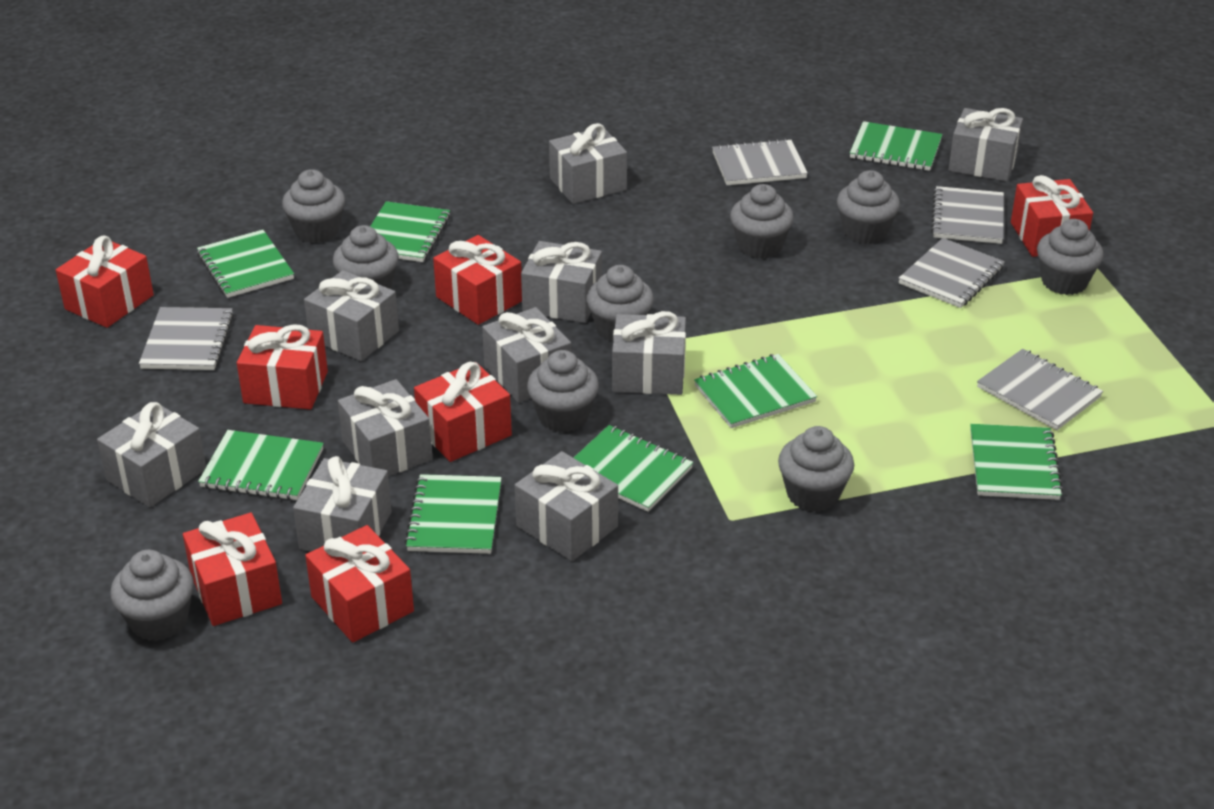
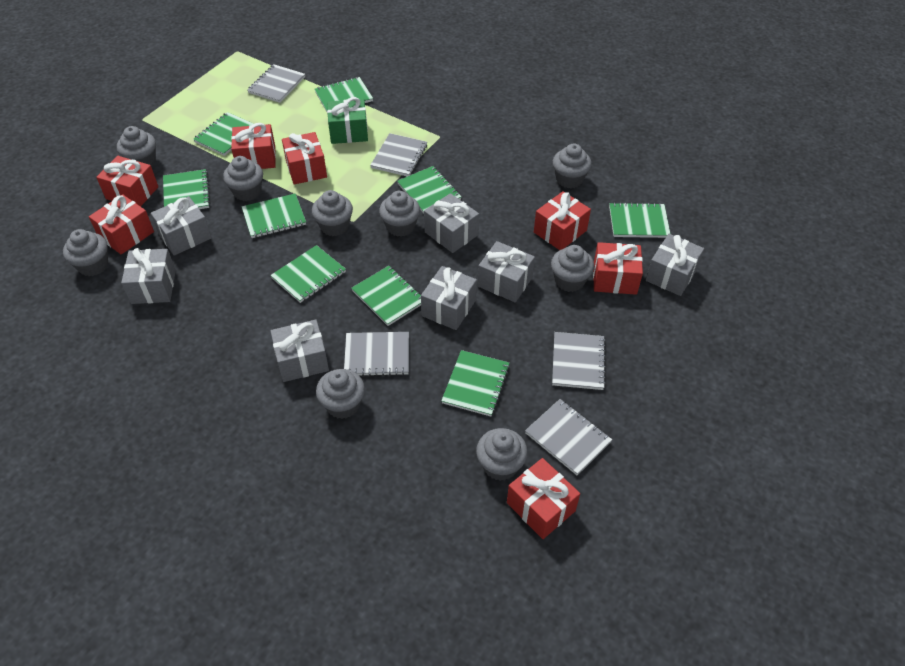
green gift: 0 -> 1
green notebook: 8 -> 9
grey gift: 10 -> 7

